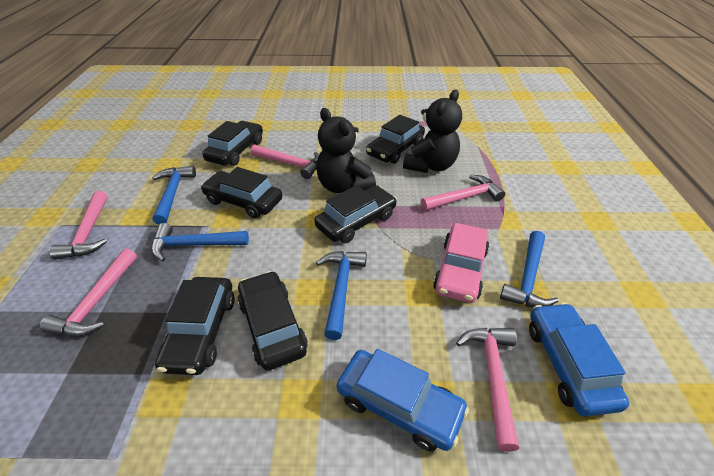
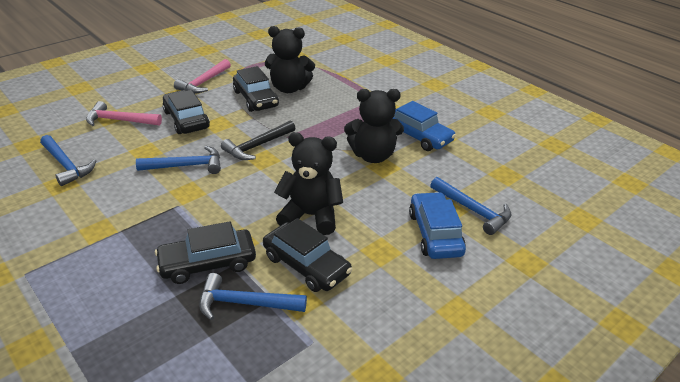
black car: 6 -> 4
black hammer: 0 -> 1
black teddy bear: 2 -> 3
pink car: 1 -> 0
pink hammer: 5 -> 2

